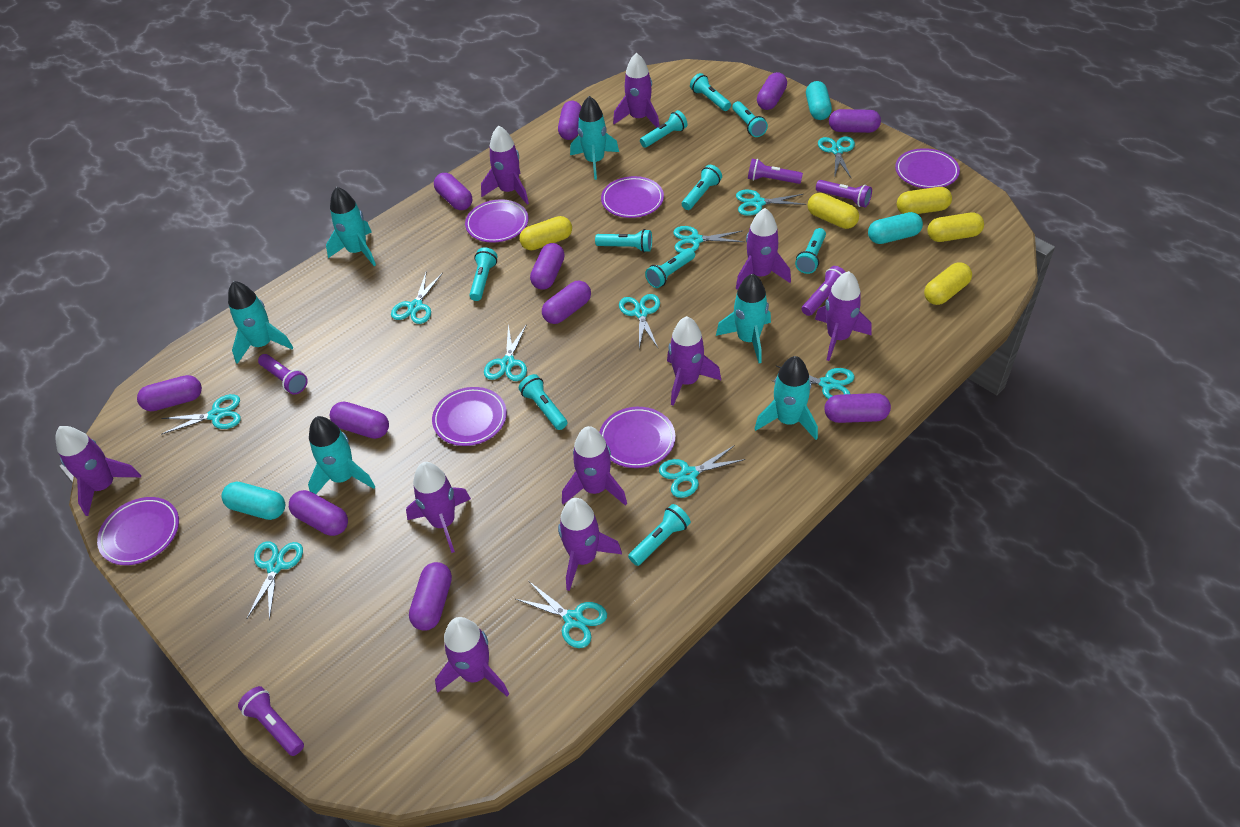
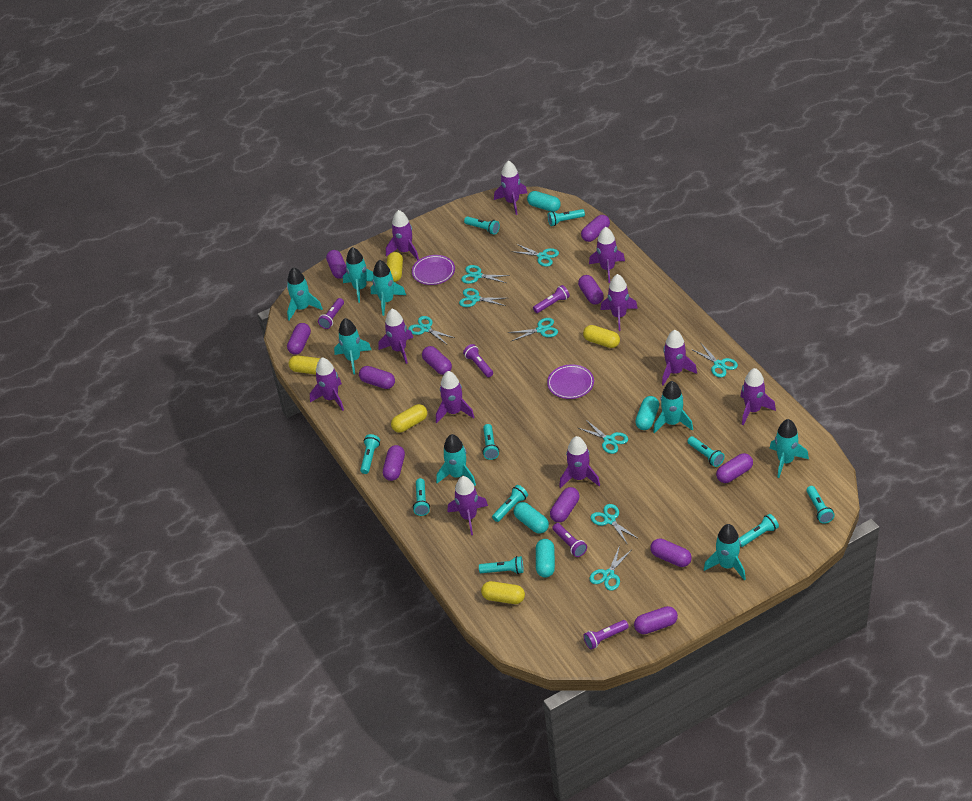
purple plate: 6 -> 2
purple rocket: 10 -> 11
turquoise capsule: 3 -> 4
turquoise rocket: 6 -> 8
turquoise scissors: 11 -> 9

